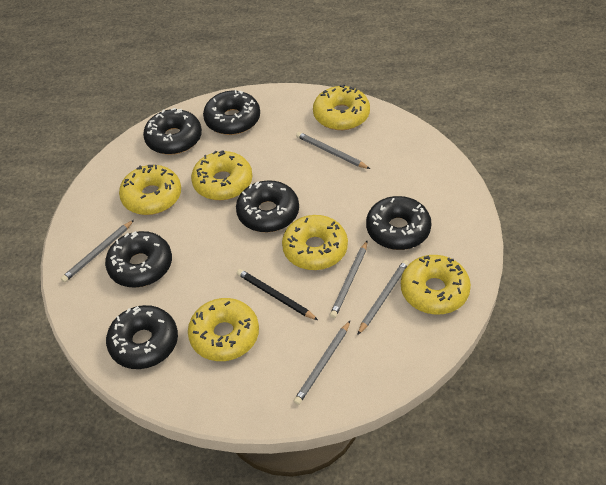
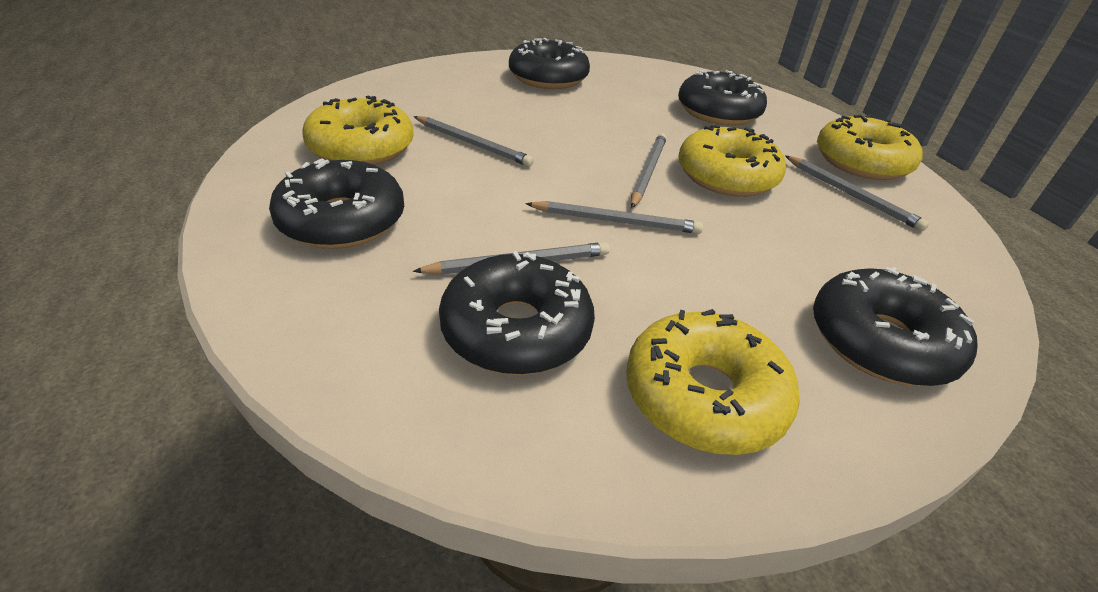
black donut: 6 -> 5
black pencil: 1 -> 0
yellow donut: 6 -> 4

